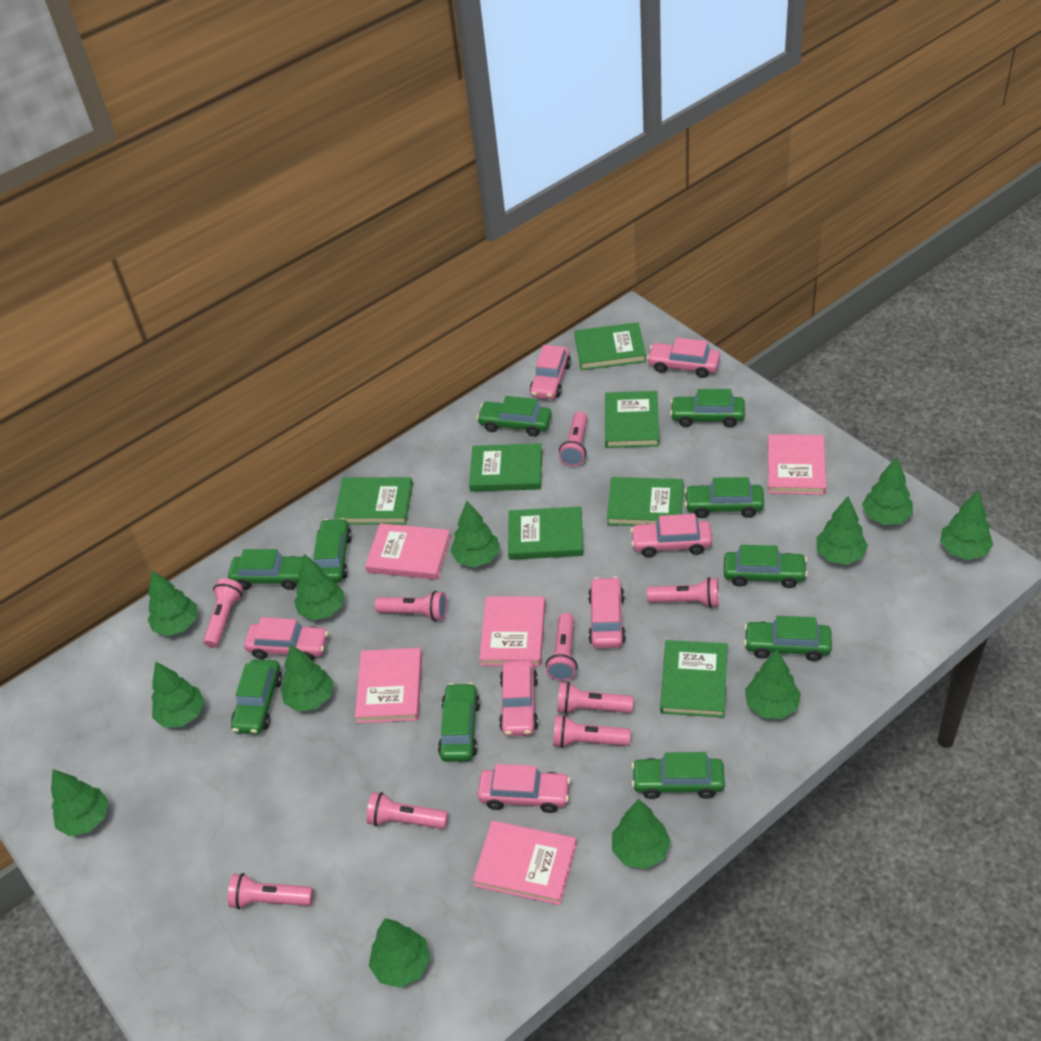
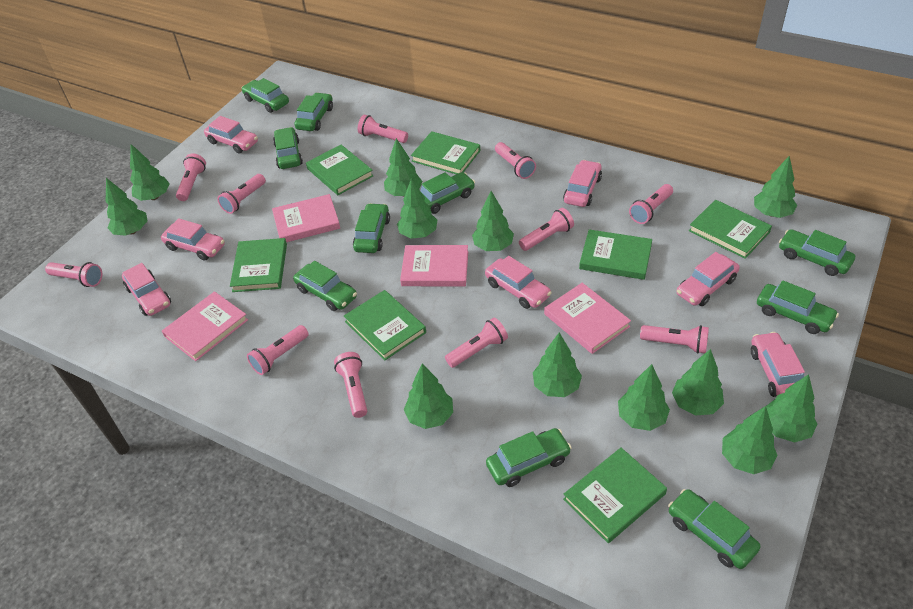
pink book: 5 -> 4
pink flashlight: 9 -> 11

